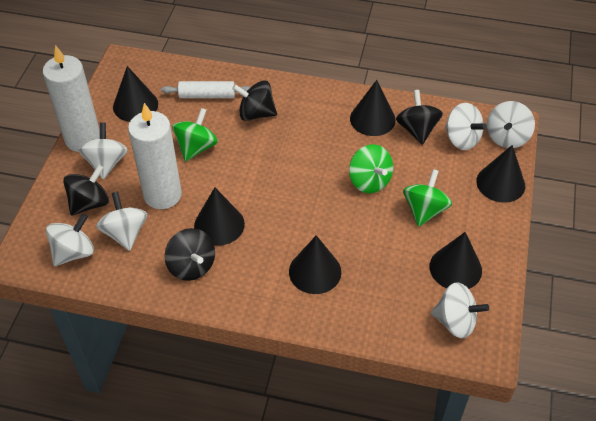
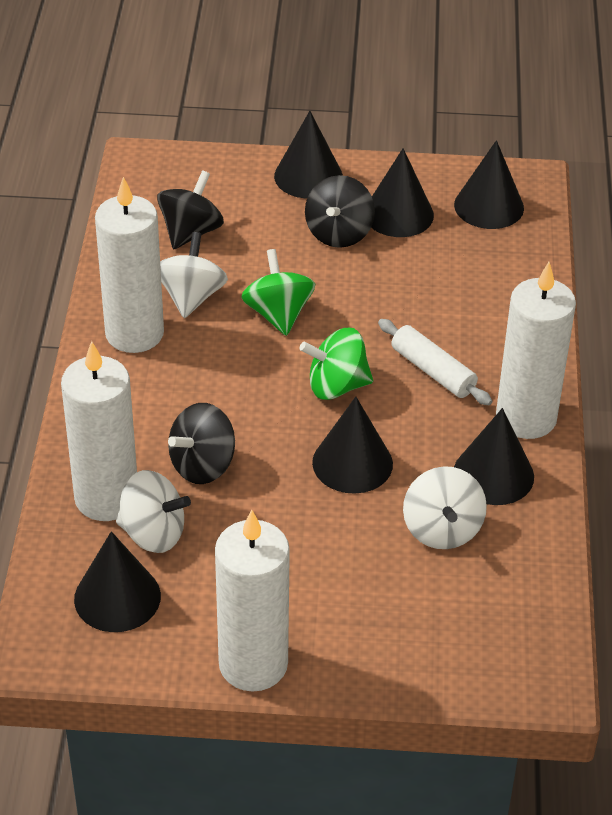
black spinning top: 4 -> 3
green spinning top: 3 -> 2
white candle: 2 -> 4
white spinning top: 6 -> 3

